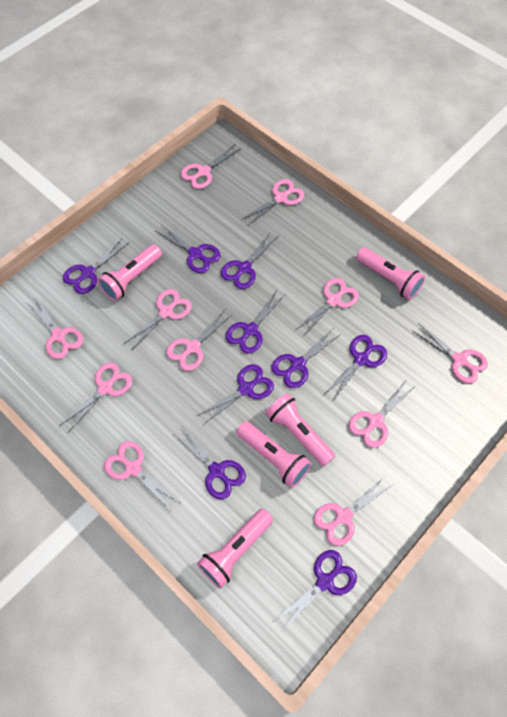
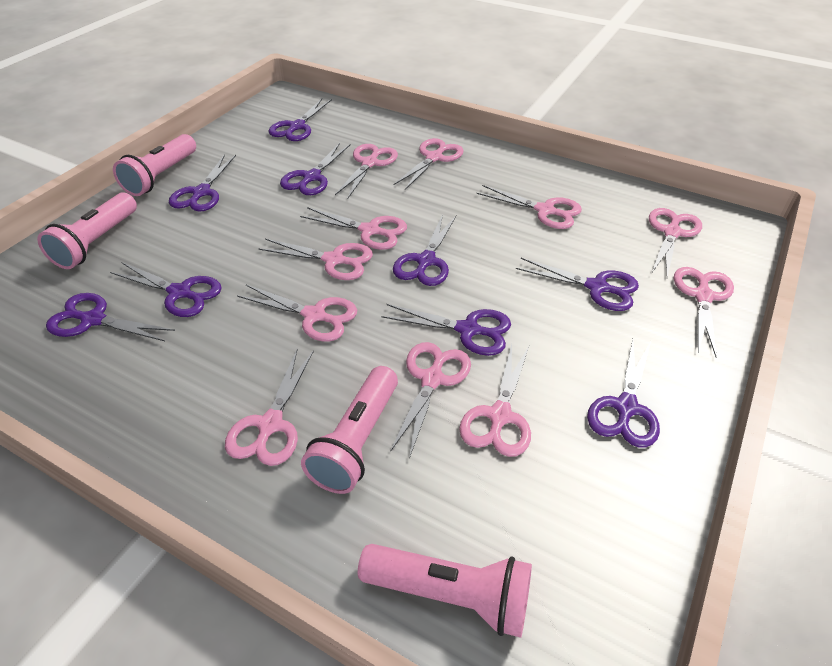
pink flashlight: 5 -> 4

